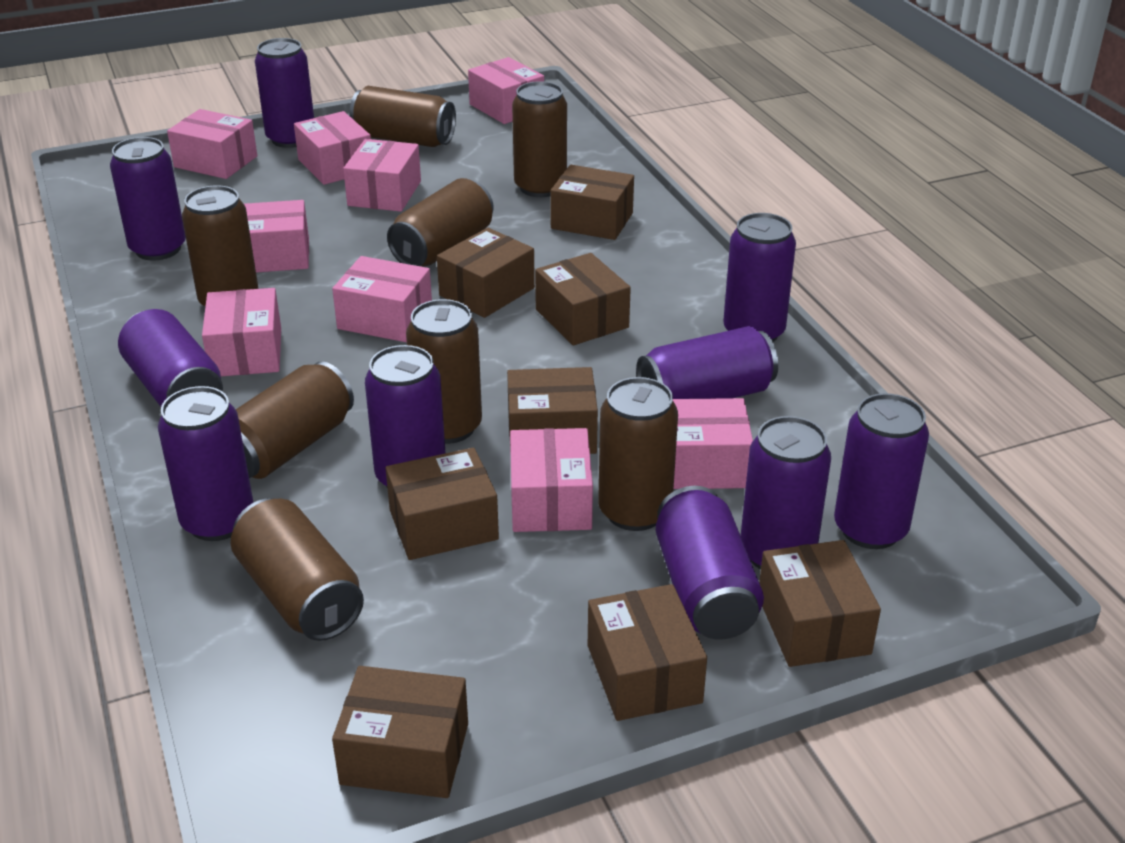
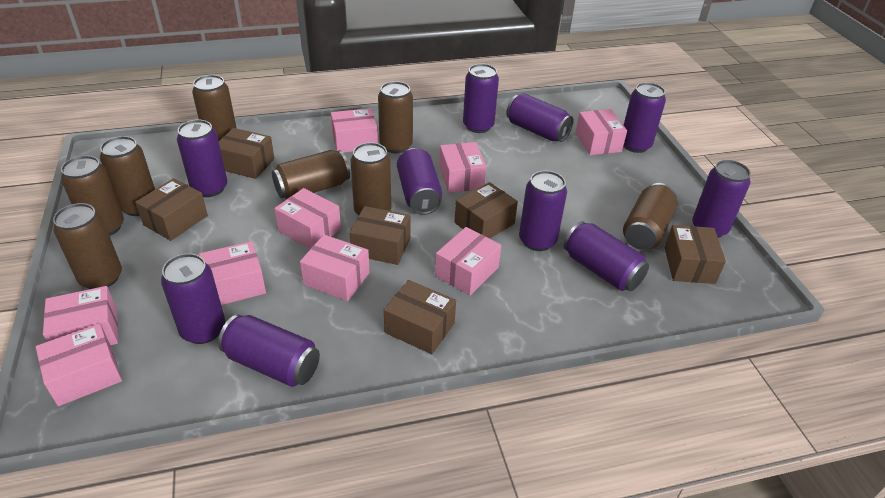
brown box: 8 -> 6

